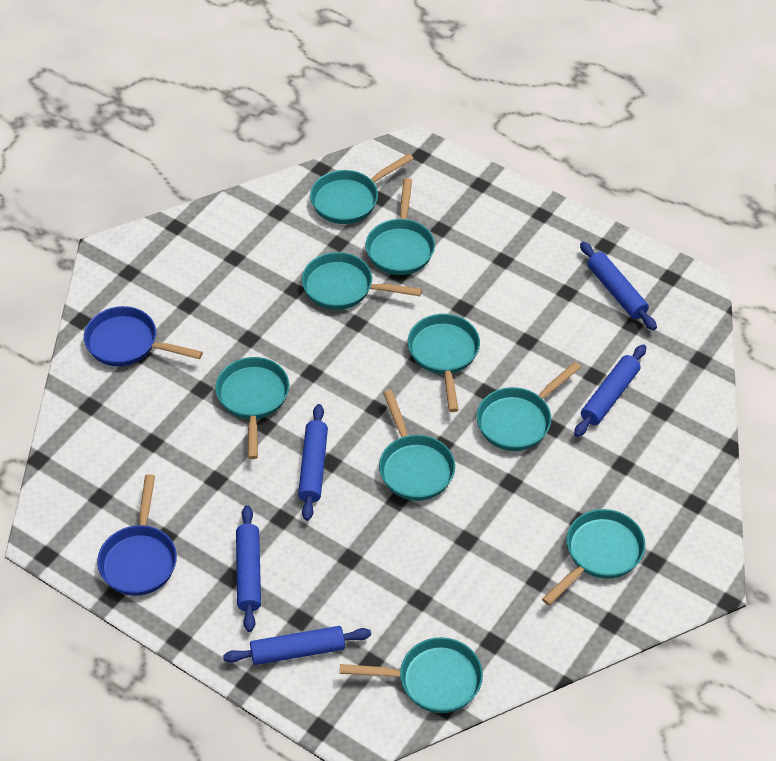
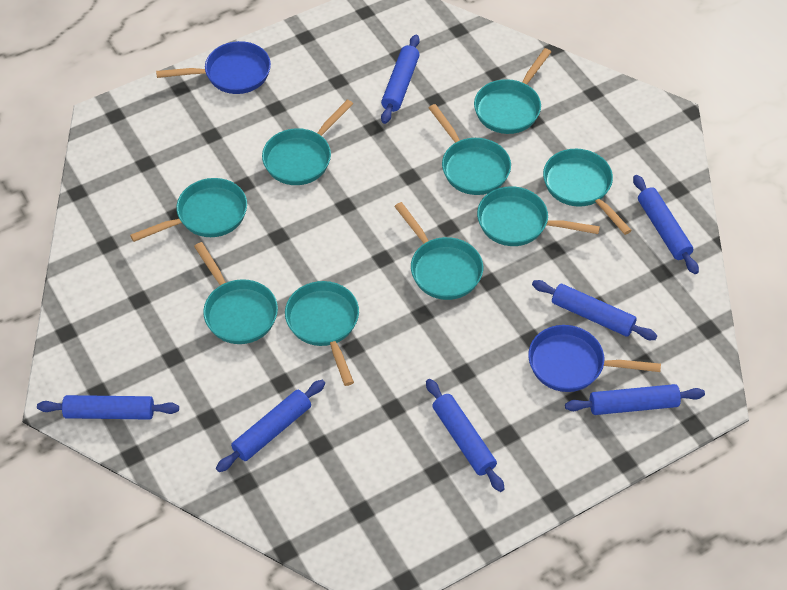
blue rolling pin: 5 -> 7

